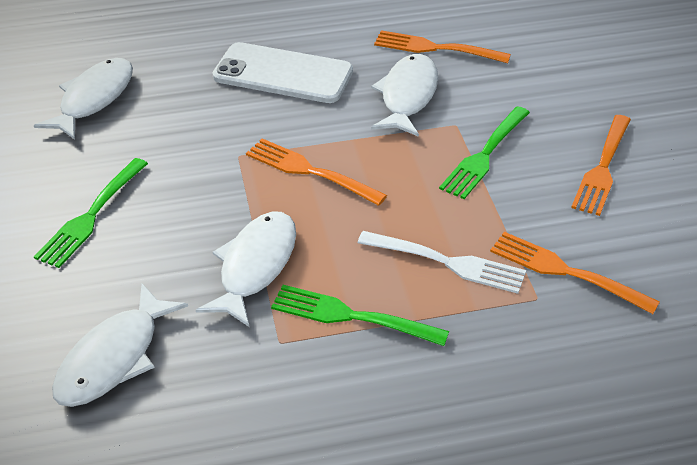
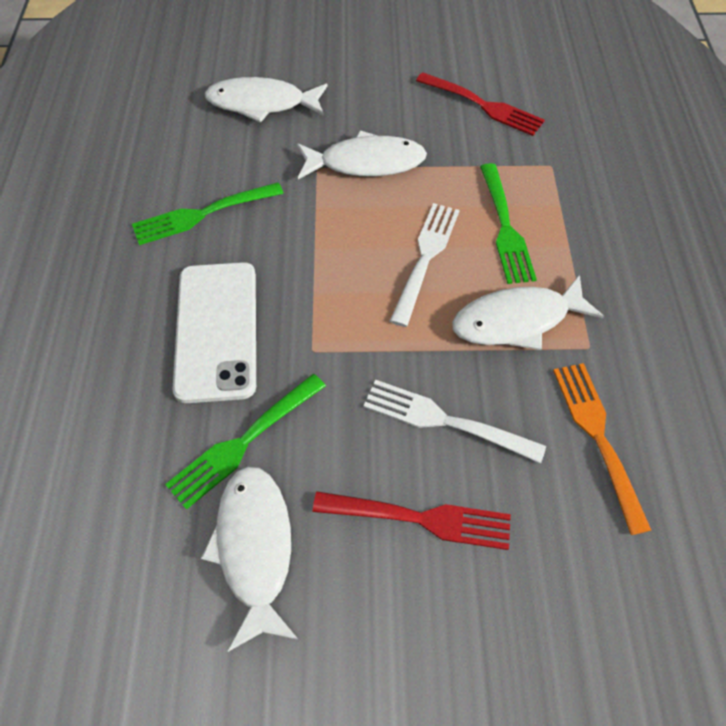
orange fork: 4 -> 1
red fork: 0 -> 2
white fork: 1 -> 2

